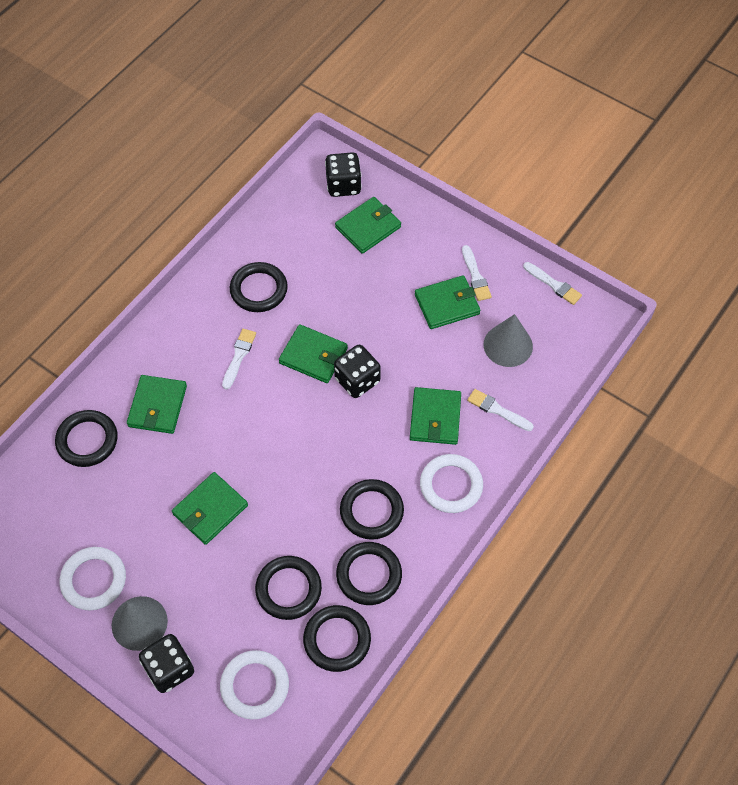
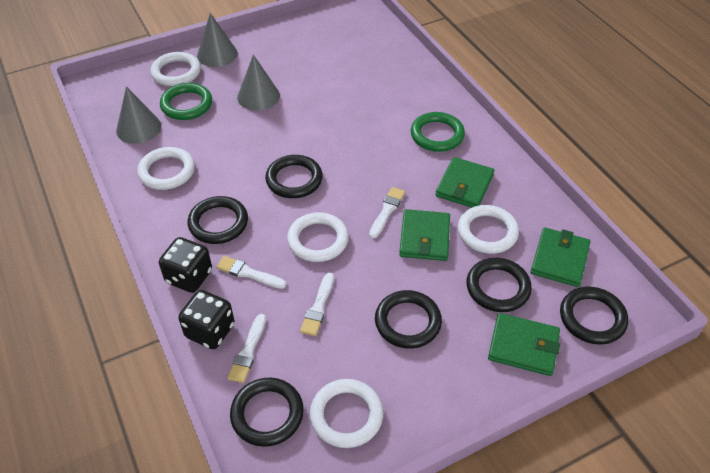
black dice: 3 -> 2
green ring: 0 -> 2
green wallet: 6 -> 4
grey cone: 2 -> 3
white ring: 3 -> 5

